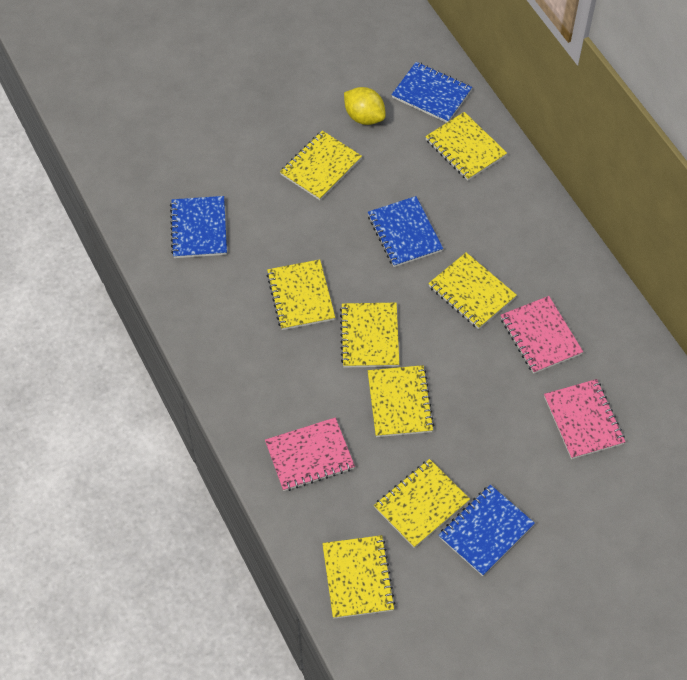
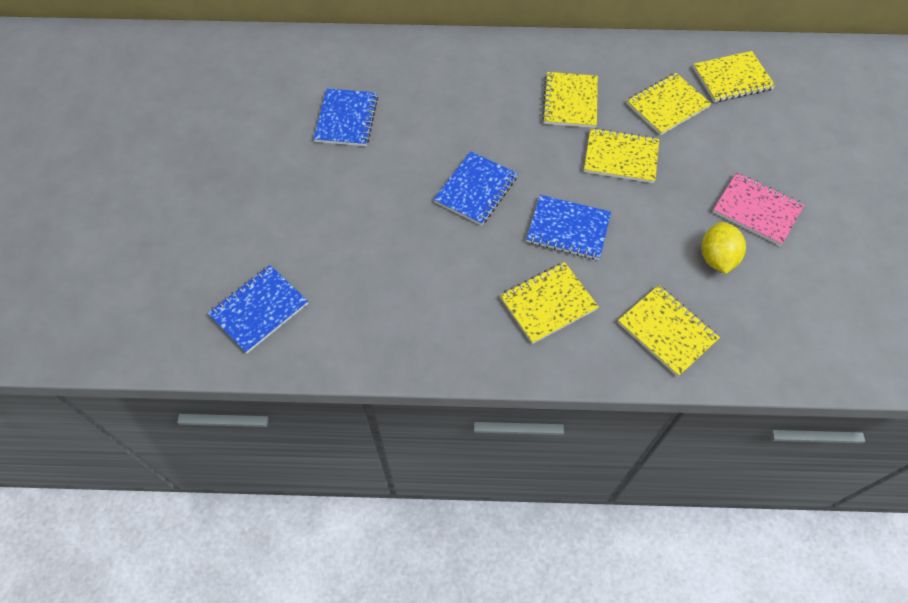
pink notebook: 3 -> 1
yellow notebook: 8 -> 6

